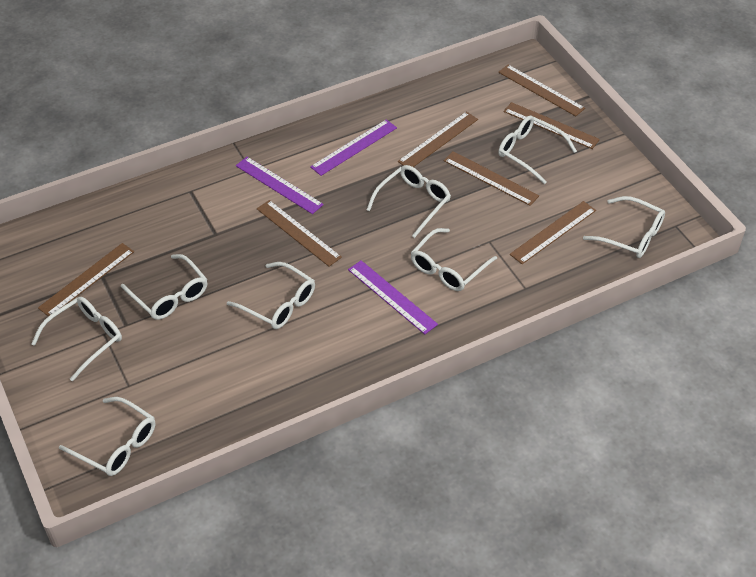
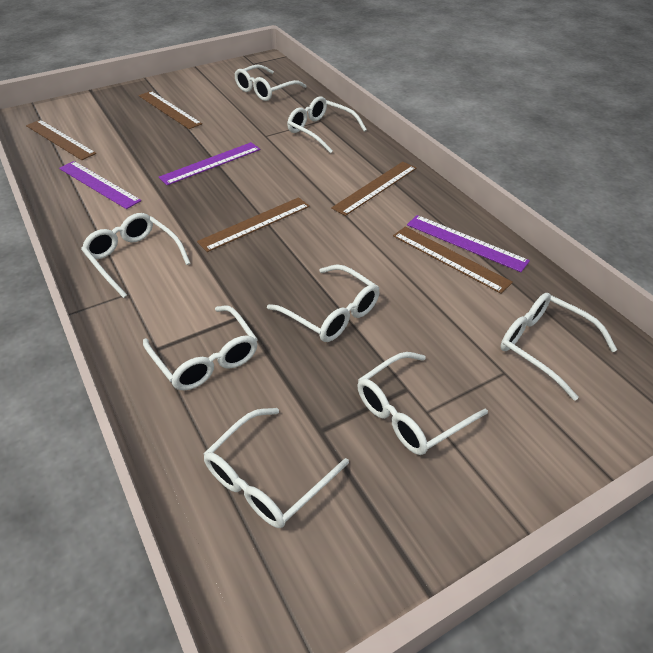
brown ruler: 7 -> 5

